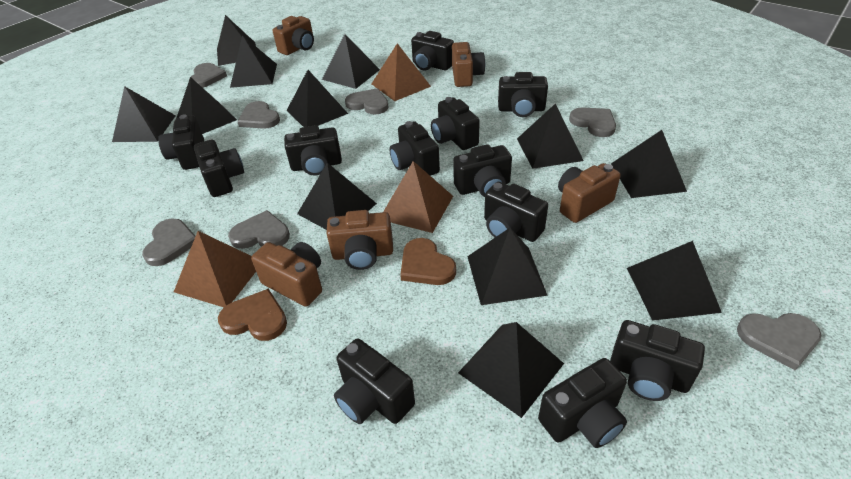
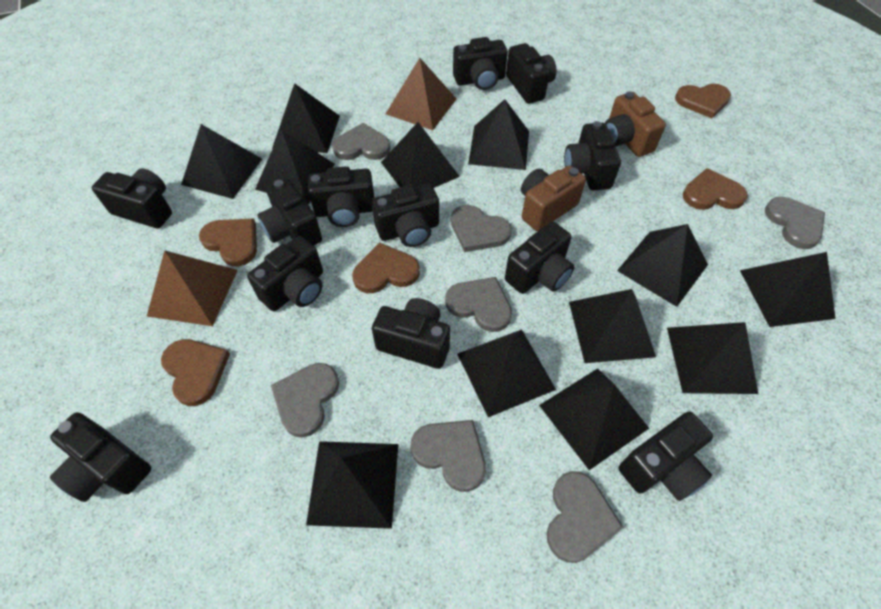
brown camera: 5 -> 2
brown heart: 2 -> 5
brown pyramid: 3 -> 2

